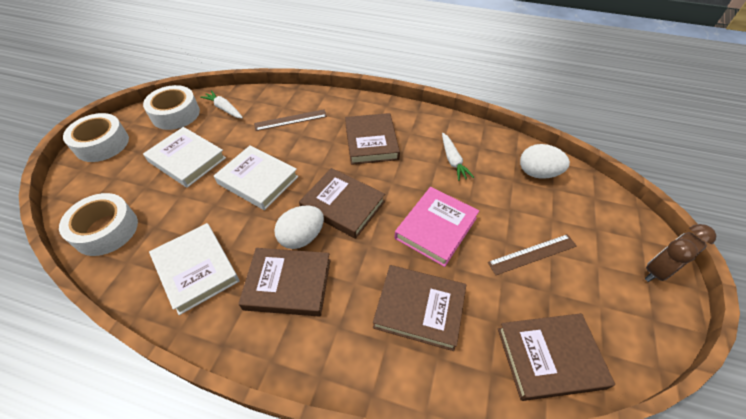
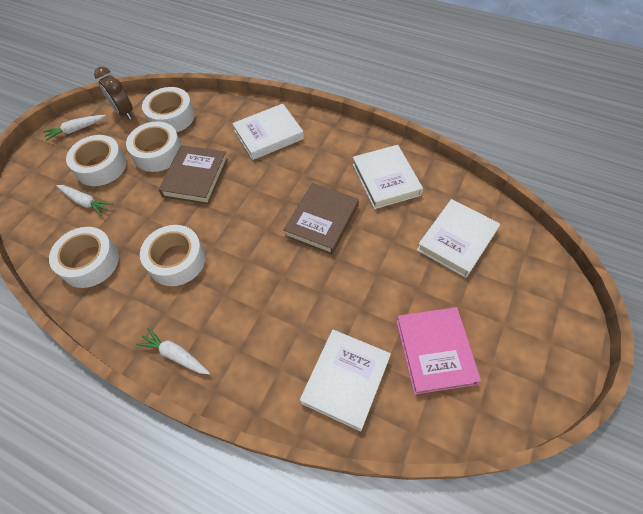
brown book: 5 -> 2
brown ruler: 2 -> 0
white book: 3 -> 4
white carrot: 2 -> 3
white egg: 2 -> 0
white tape: 3 -> 5

